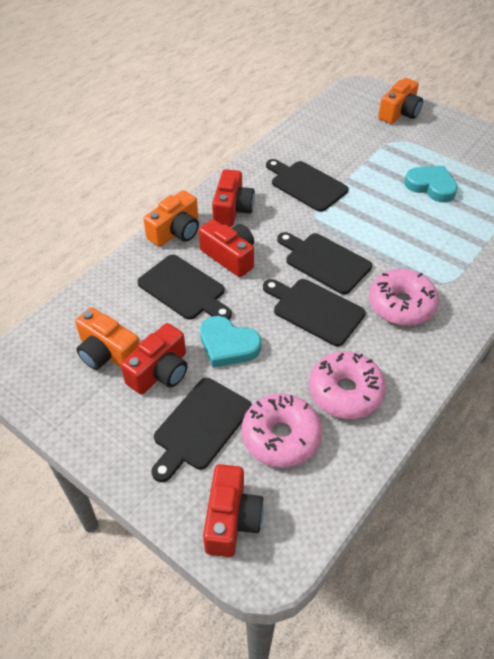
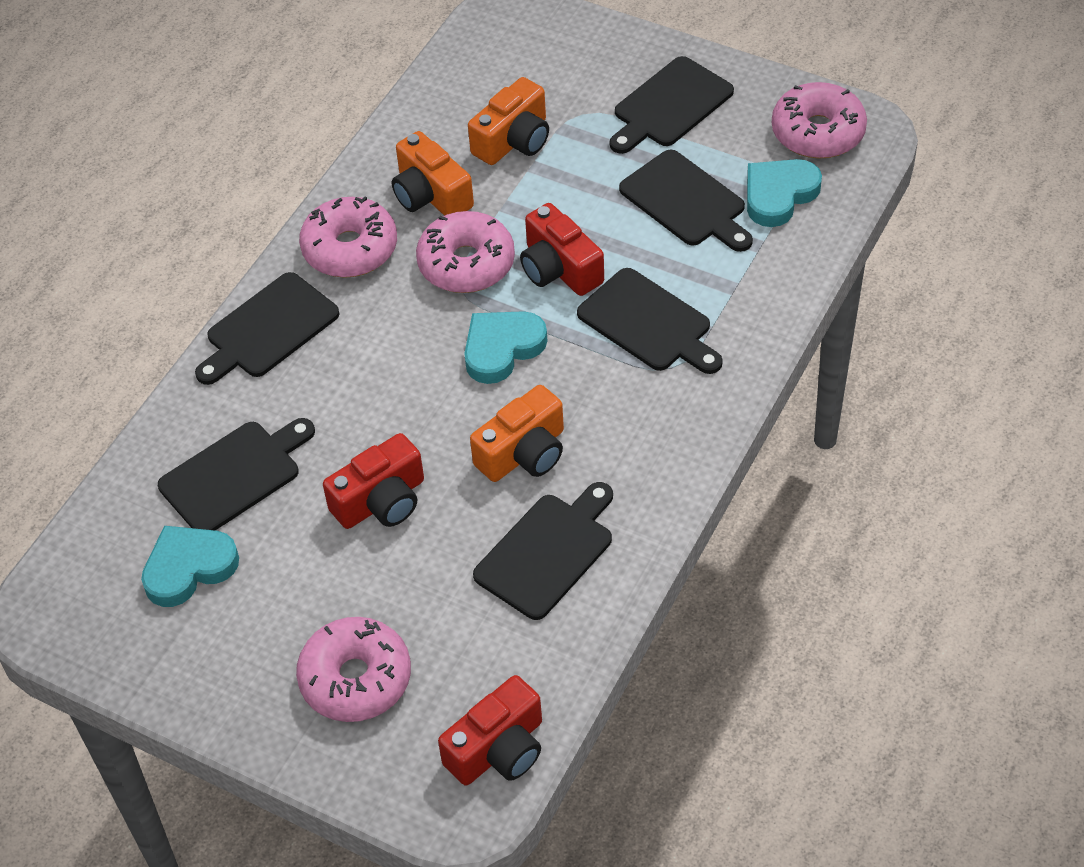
black cutting board: 5 -> 6
pink donut: 3 -> 4
red camera: 4 -> 3
turquoise heart: 2 -> 3

